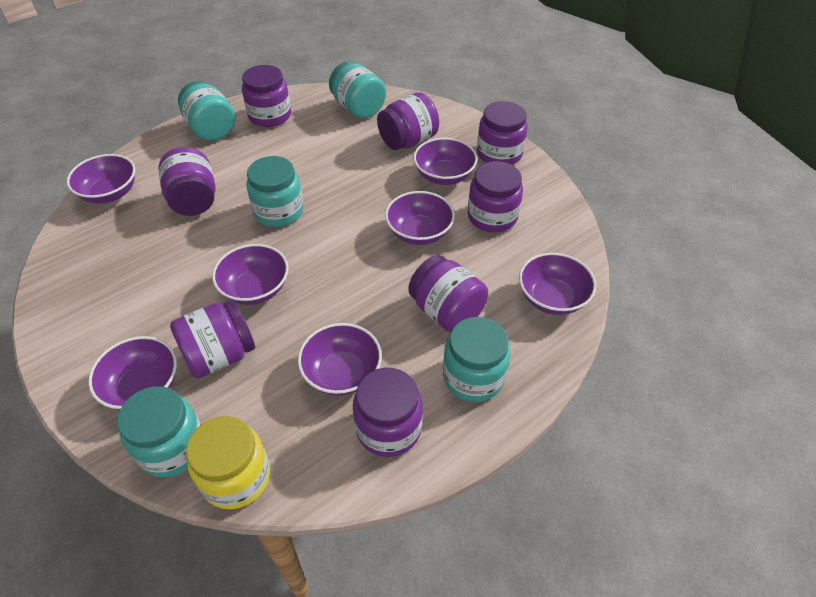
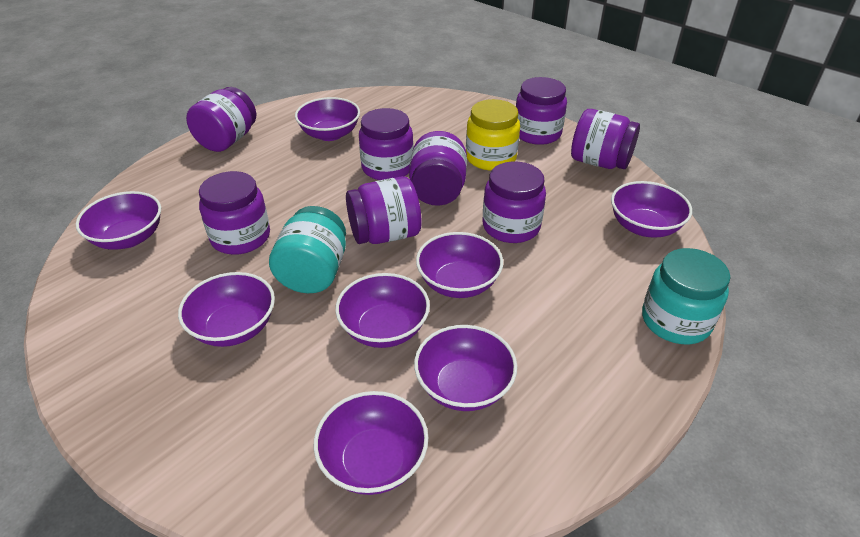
purple bowl: 7 -> 8
turquoise jar: 5 -> 2

